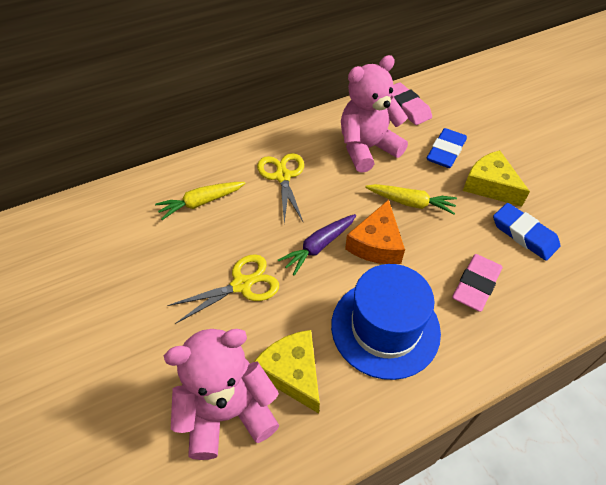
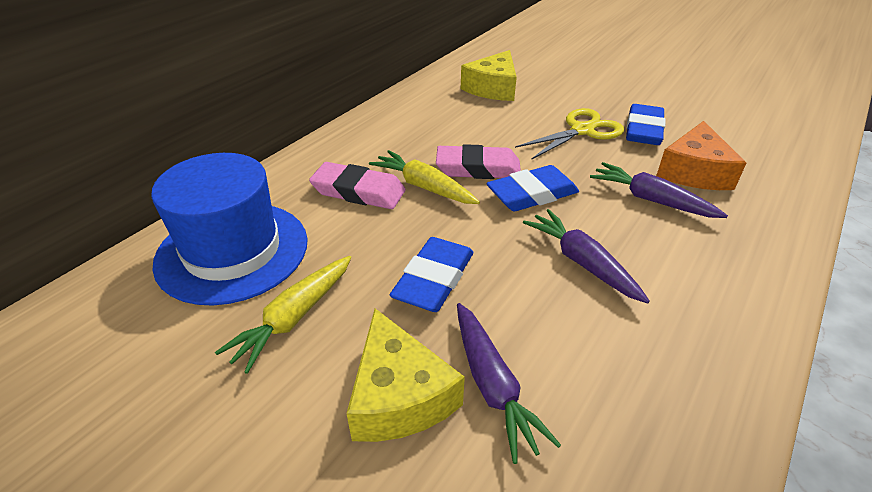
blue eraser: 2 -> 3
pink teddy bear: 2 -> 0
purple carrot: 1 -> 3
yellow scissors: 2 -> 1

